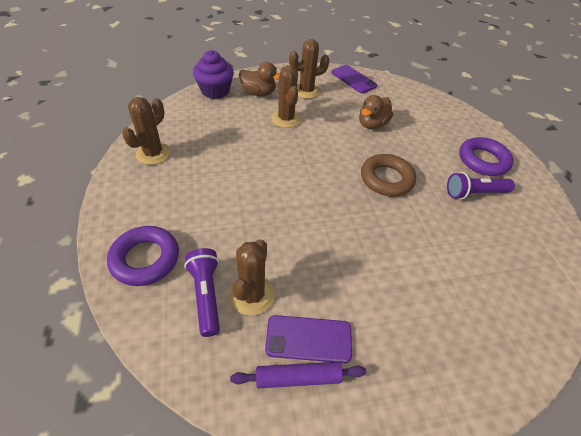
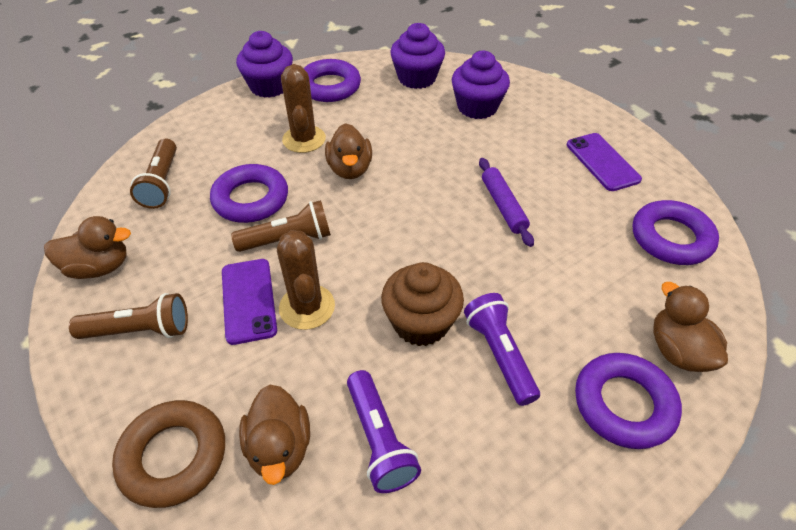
brown cactus: 4 -> 2
brown cupcake: 0 -> 1
brown duck: 2 -> 4
brown flashlight: 0 -> 3
purple cupcake: 1 -> 3
purple ring: 2 -> 4

